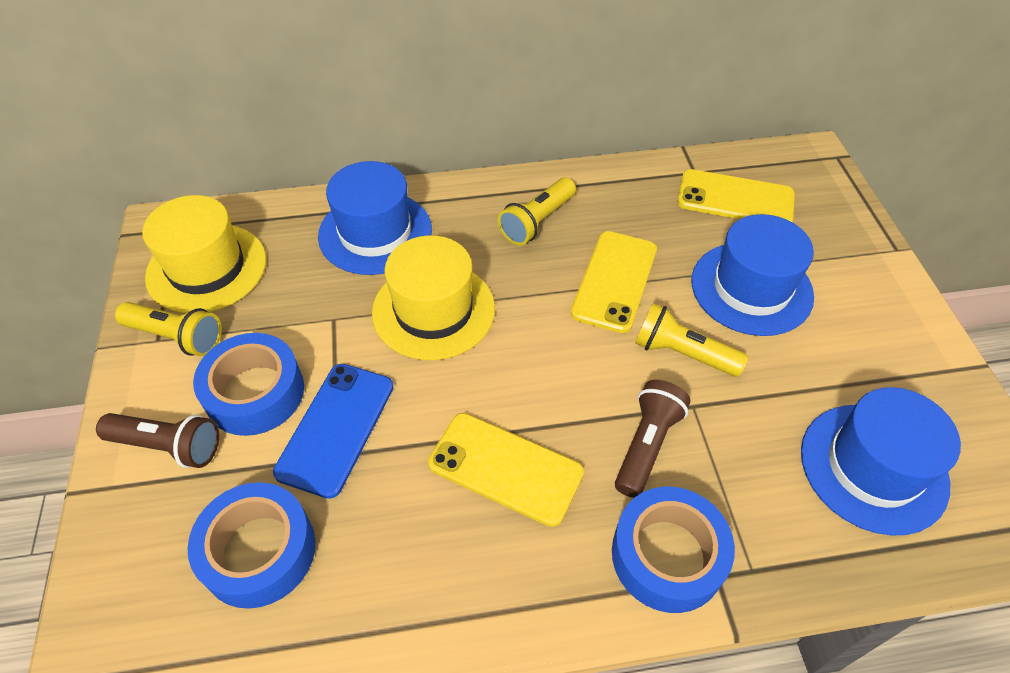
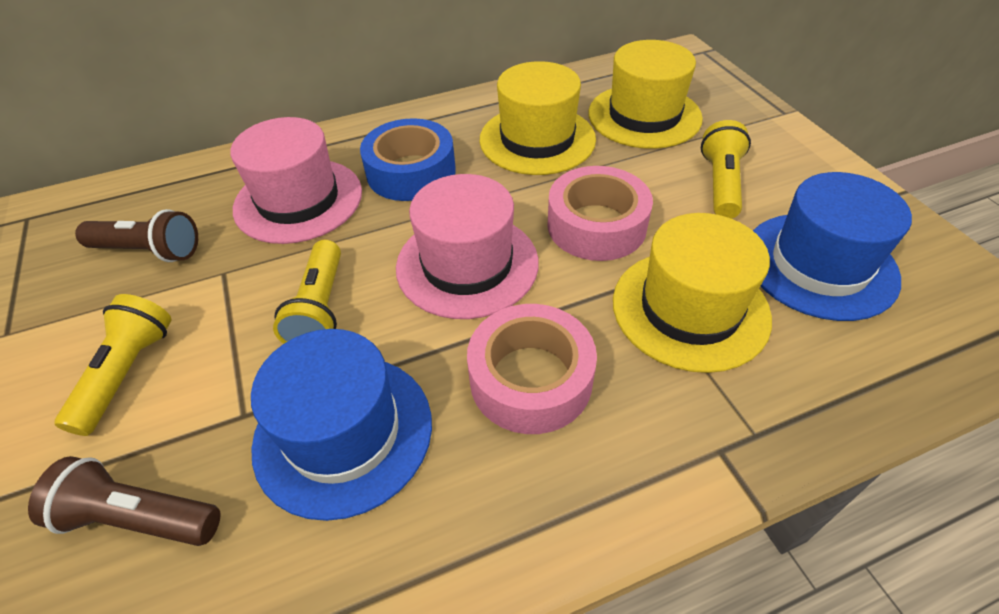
blue hat: 3 -> 2
blue phone: 1 -> 0
blue tape: 3 -> 1
pink hat: 0 -> 2
pink tape: 0 -> 2
yellow hat: 2 -> 3
yellow phone: 3 -> 0

